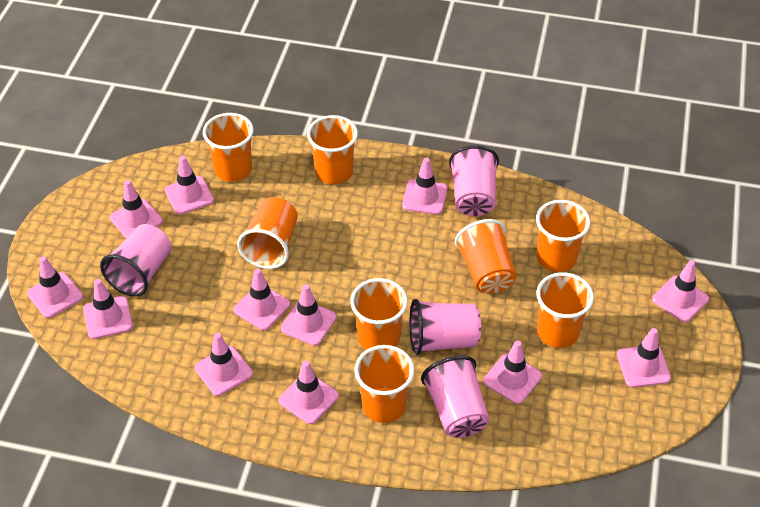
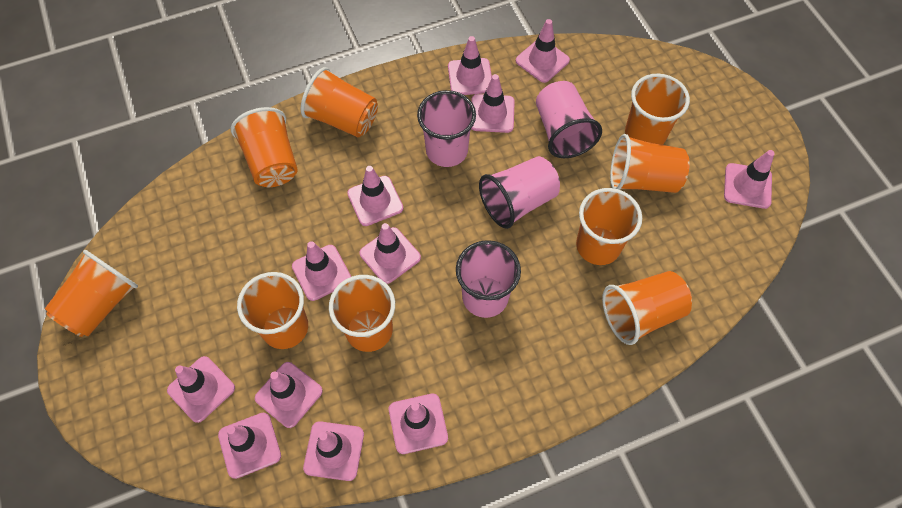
orange cup: 8 -> 9

